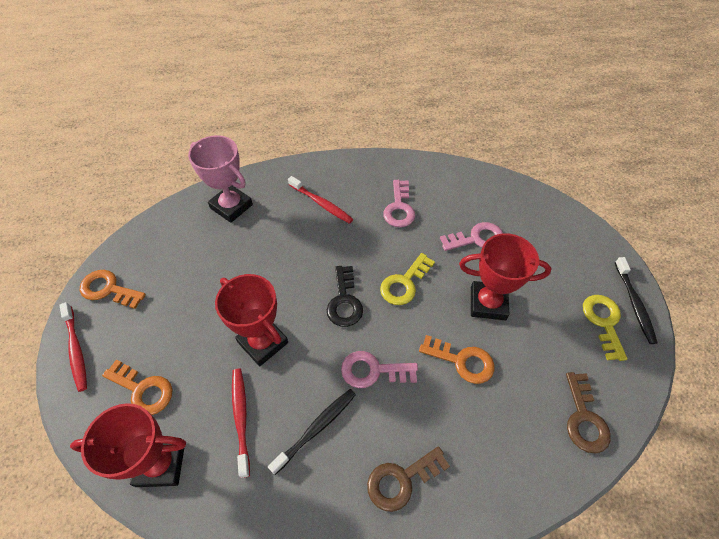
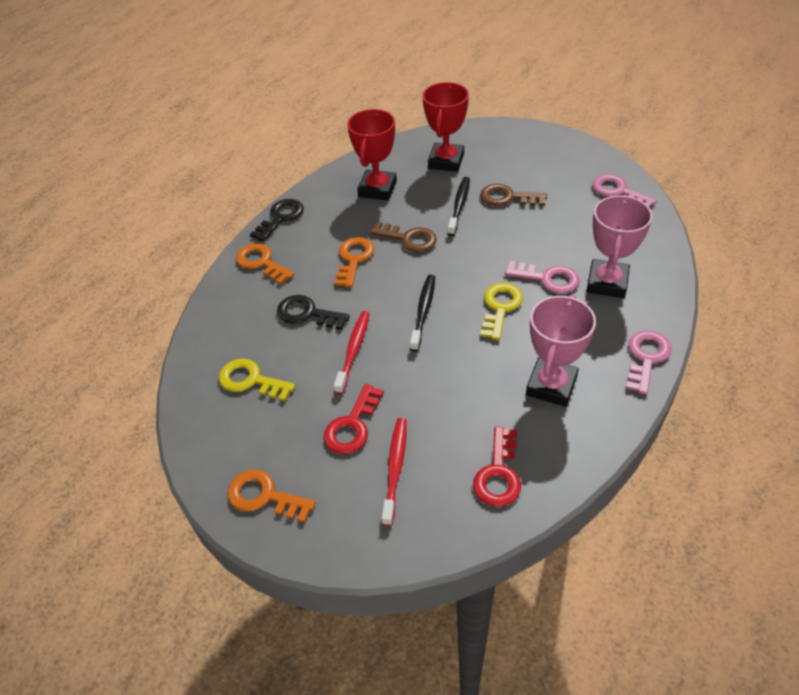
black key: 1 -> 2
pink trophy: 1 -> 2
red key: 0 -> 2
red toothbrush: 3 -> 2
red trophy: 3 -> 2

